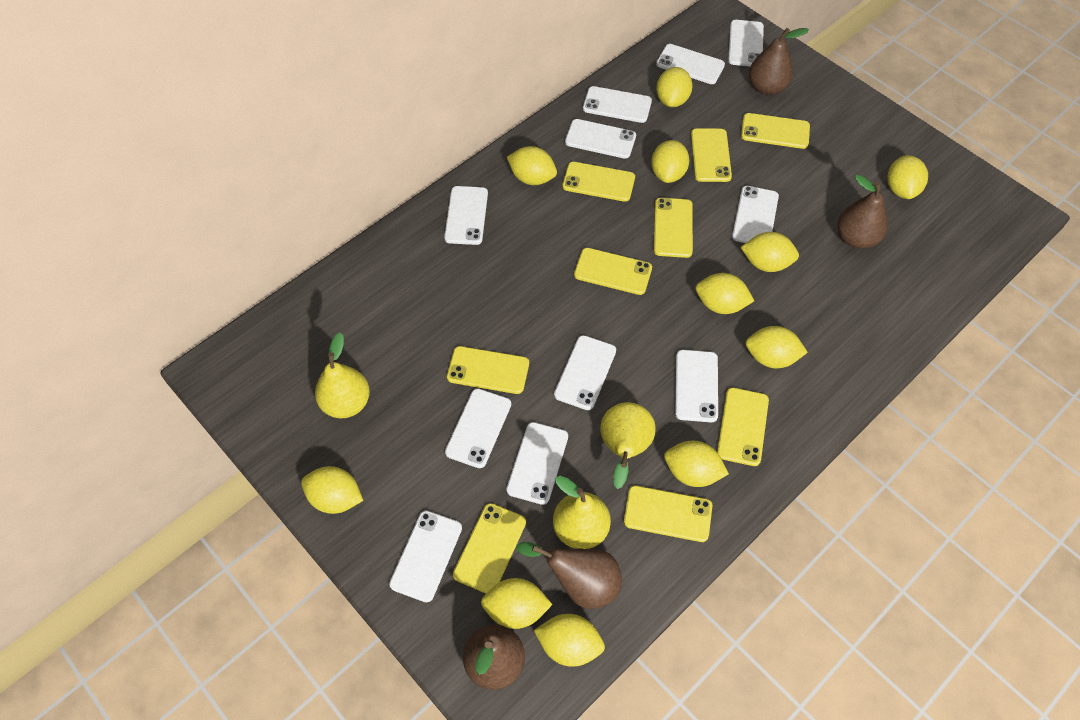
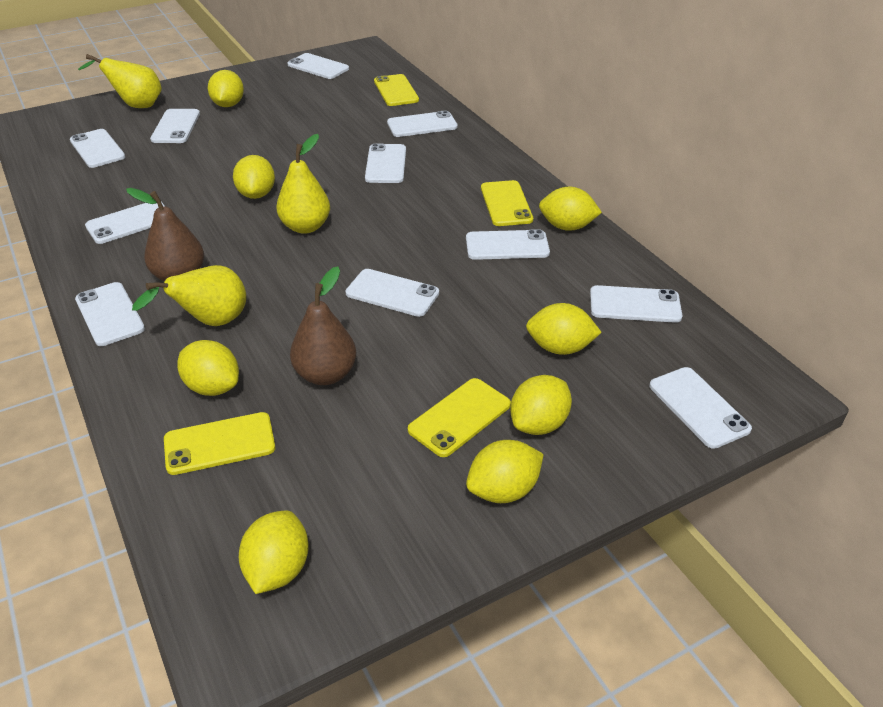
brown pear: 4 -> 2
yellow lemon: 11 -> 8
yellow phone: 9 -> 4

